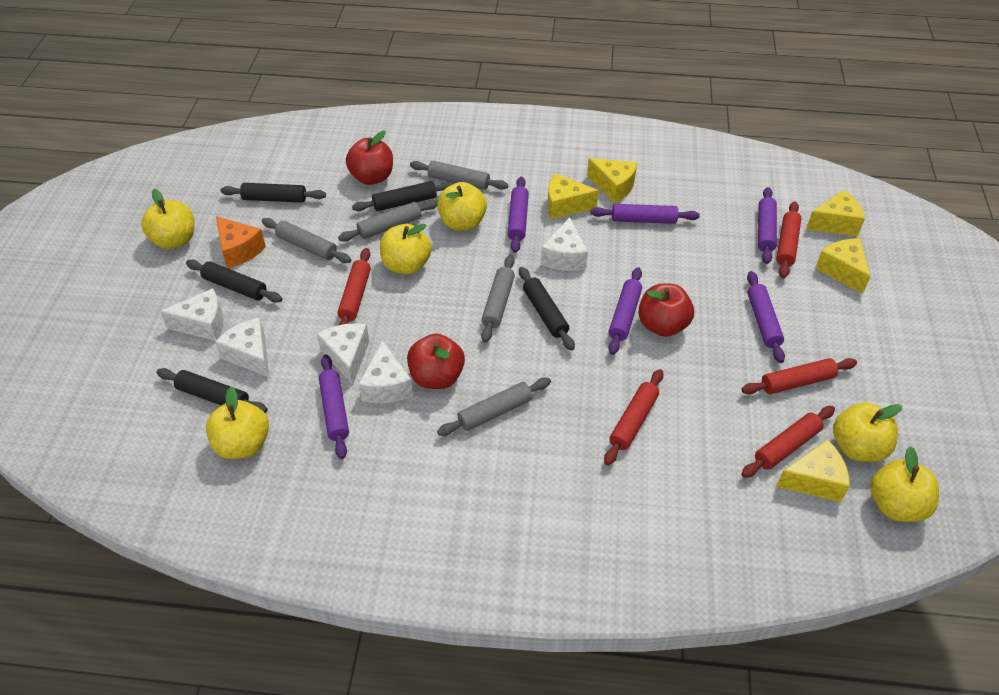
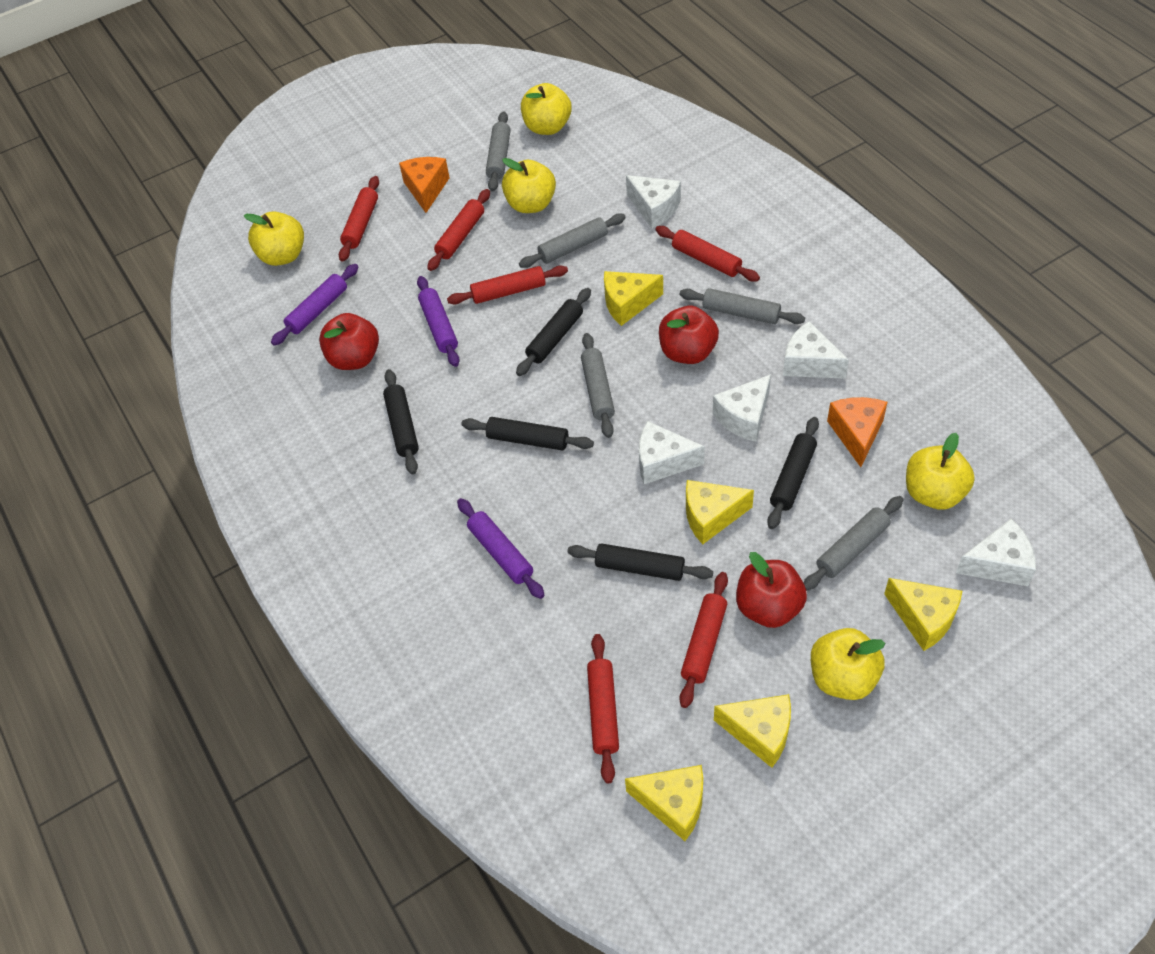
orange cheese: 1 -> 2
purple rolling pin: 6 -> 3
red rolling pin: 5 -> 6
yellow apple: 6 -> 5

